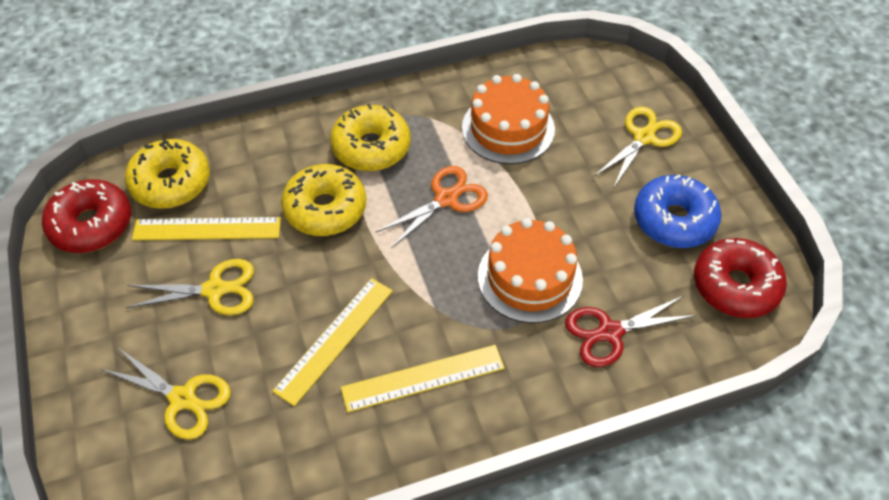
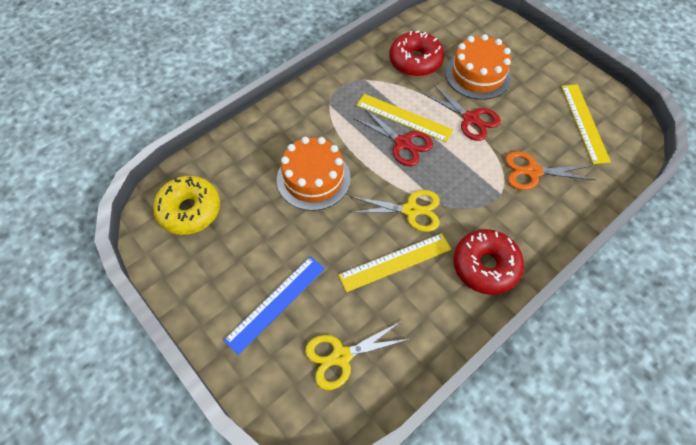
blue donut: 1 -> 0
blue ruler: 0 -> 1
red scissors: 1 -> 2
yellow donut: 3 -> 1
yellow scissors: 3 -> 2

